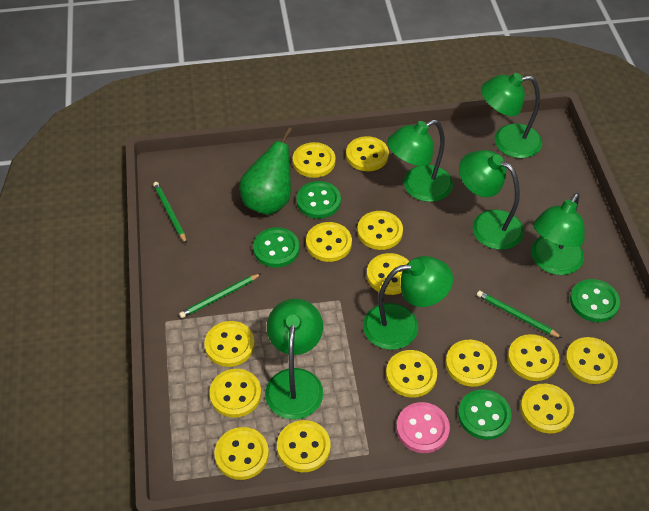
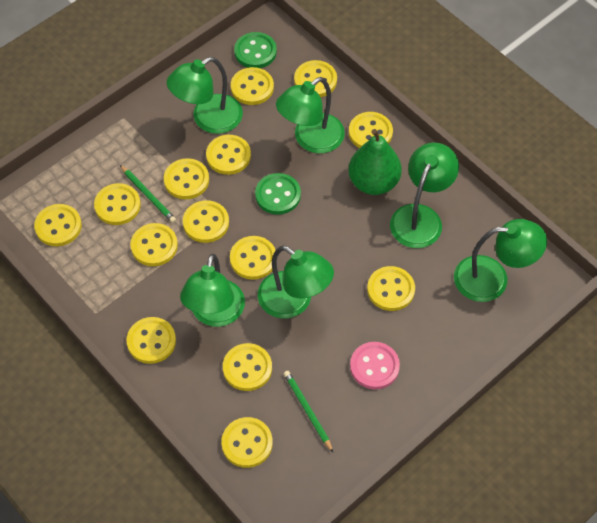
green button: 4 -> 2
green pencil: 3 -> 2

